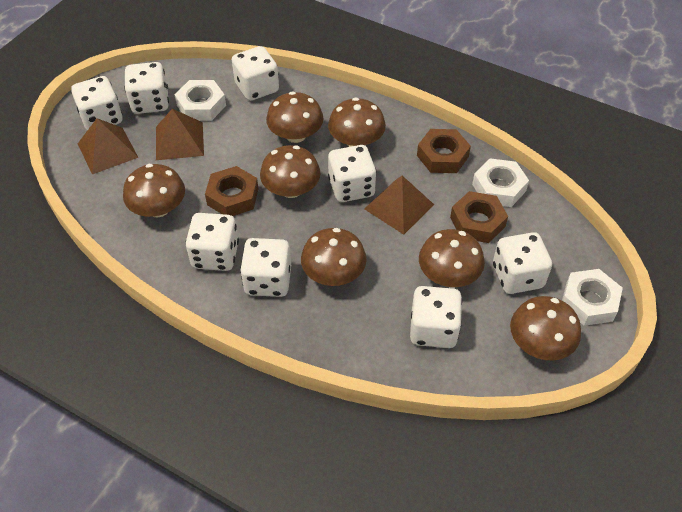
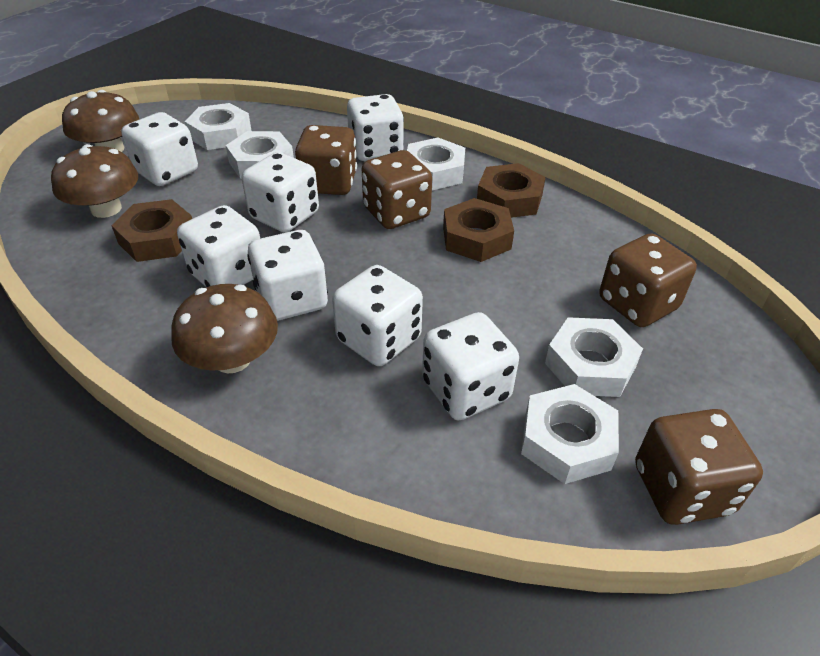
brown dice: 0 -> 4
brown mushroom: 7 -> 3
brown pyramid: 3 -> 0
white dice: 8 -> 7
white nut: 3 -> 5

